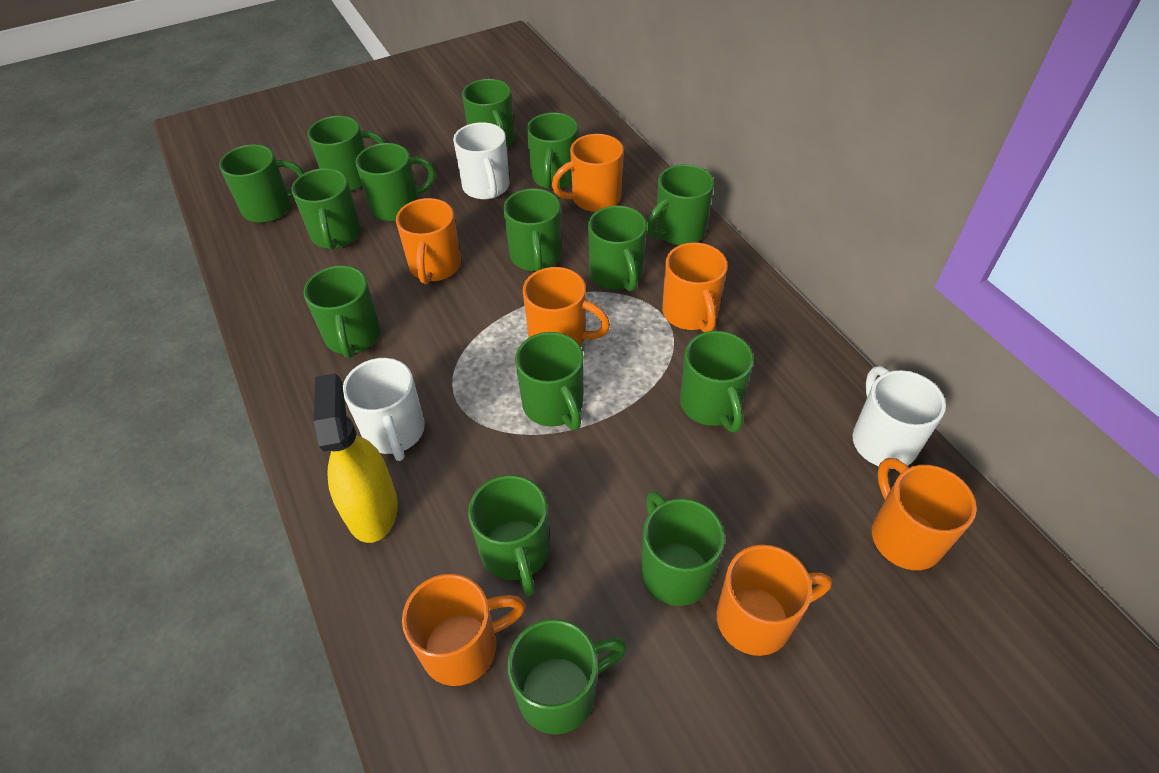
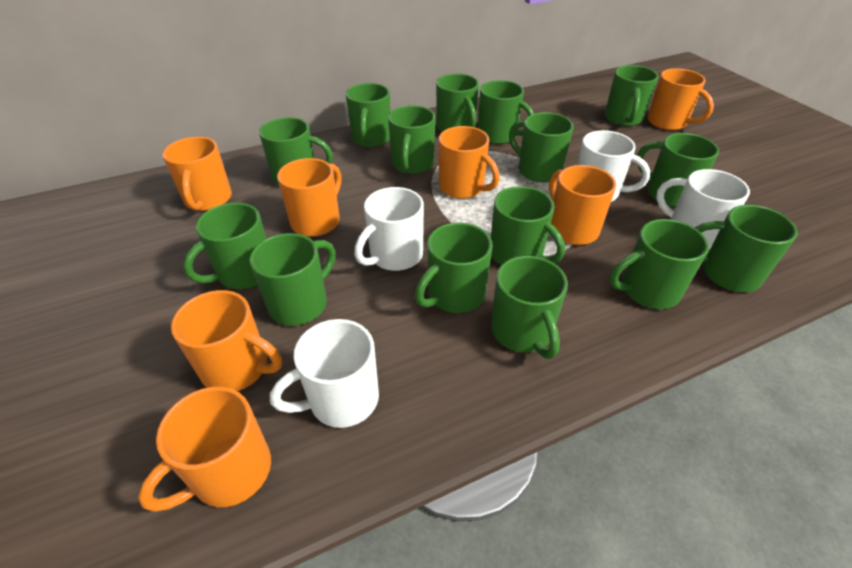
white mug: 3 -> 4
yellow spray bottle: 1 -> 0

